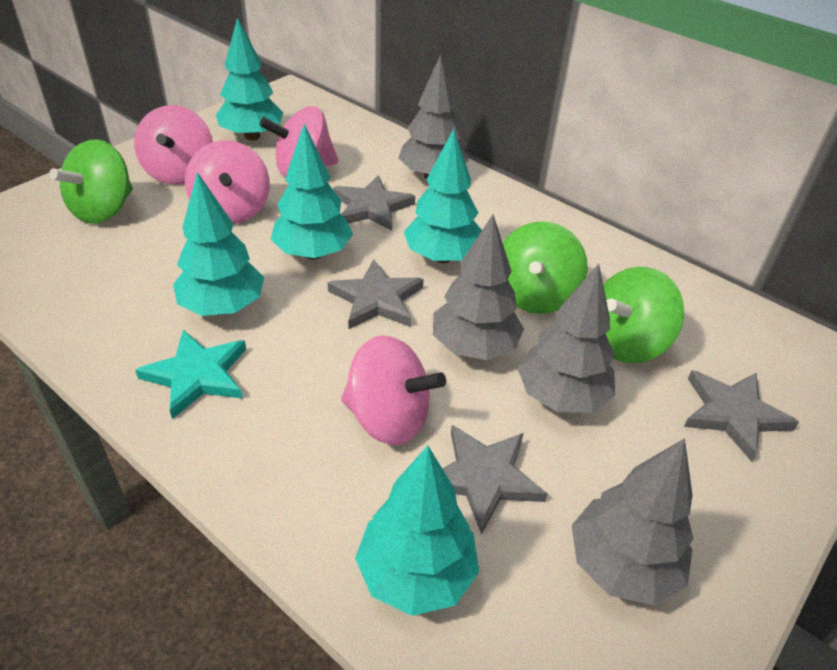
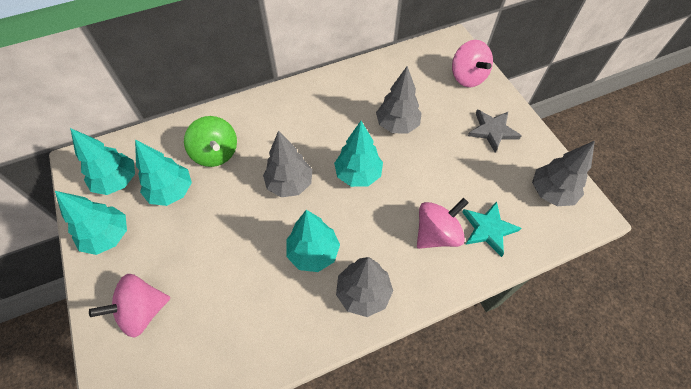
green spinning top: 3 -> 1
grey star: 4 -> 1
pink spinning top: 4 -> 3

